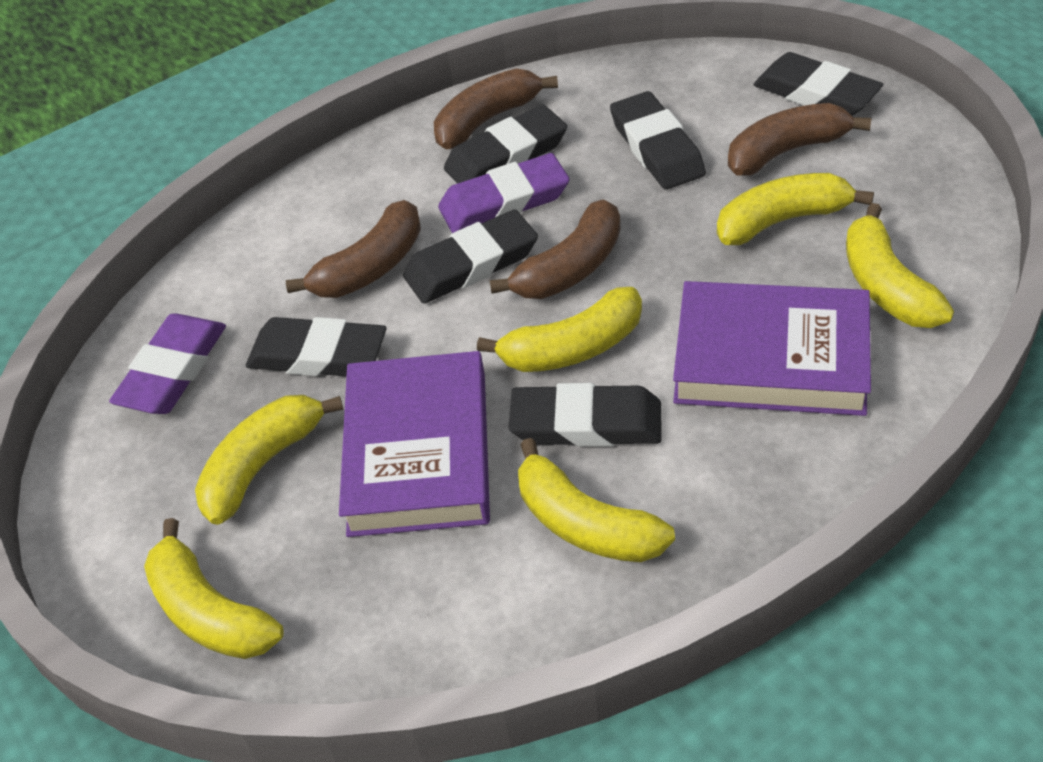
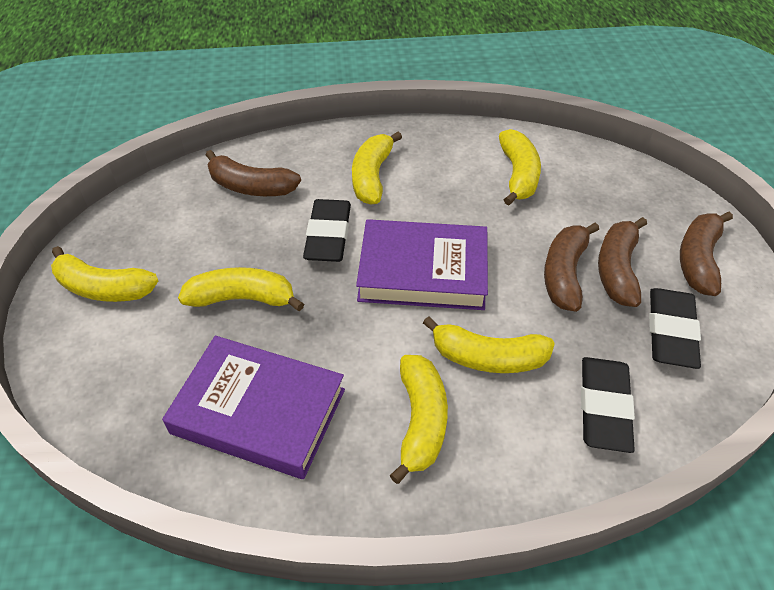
black eraser: 6 -> 3
purple eraser: 2 -> 0

